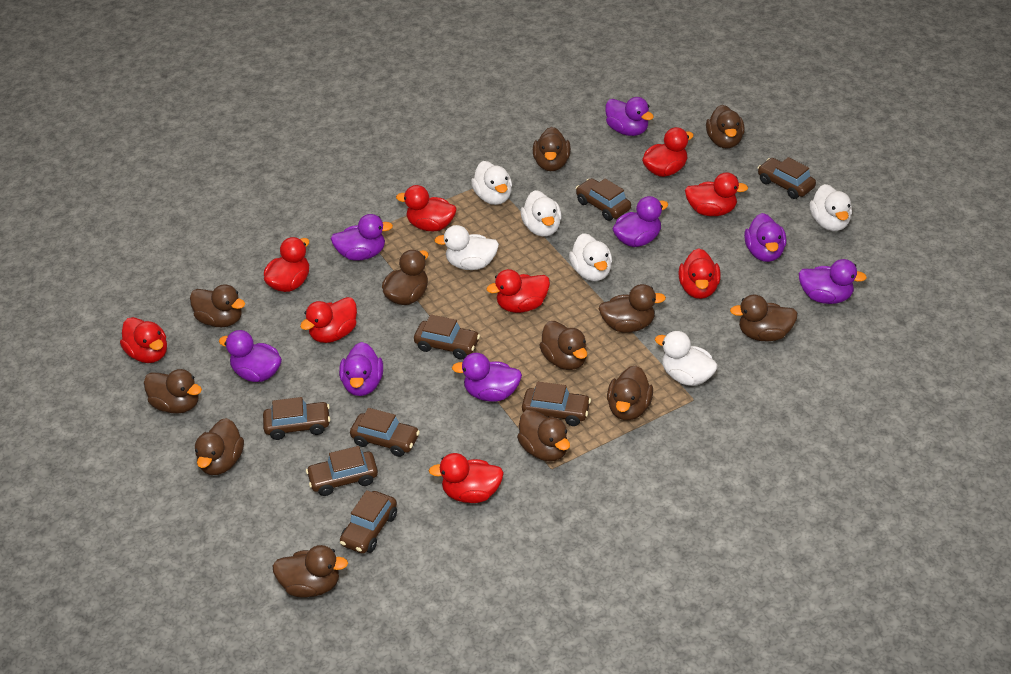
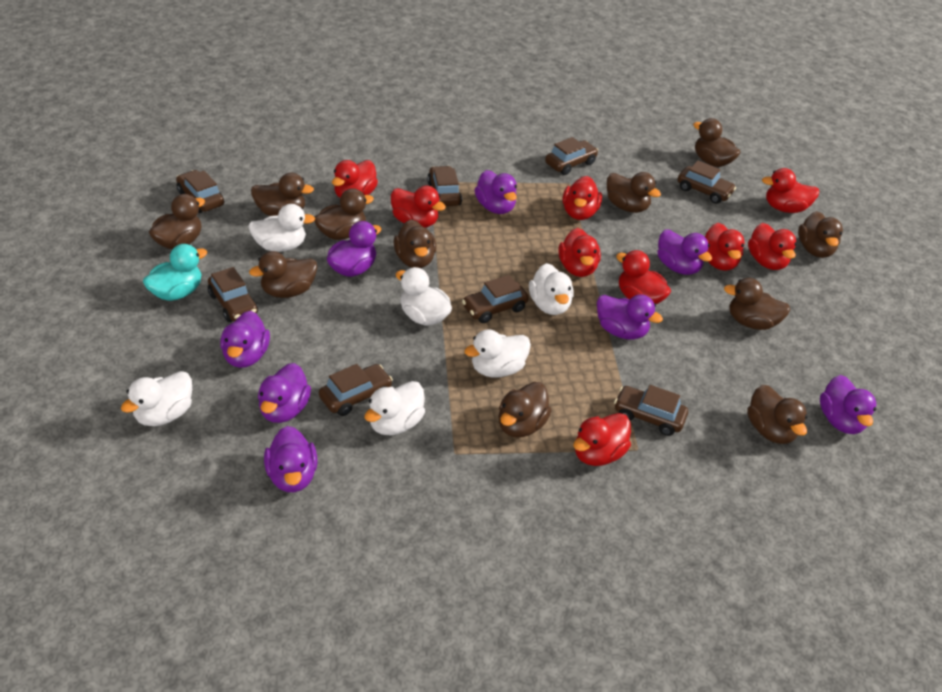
brown duck: 12 -> 11
turquoise duck: 0 -> 1

